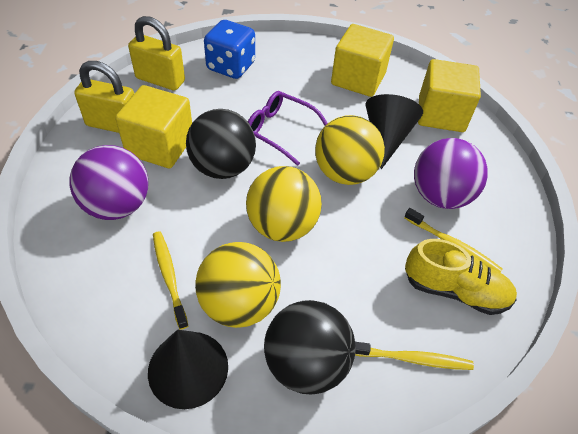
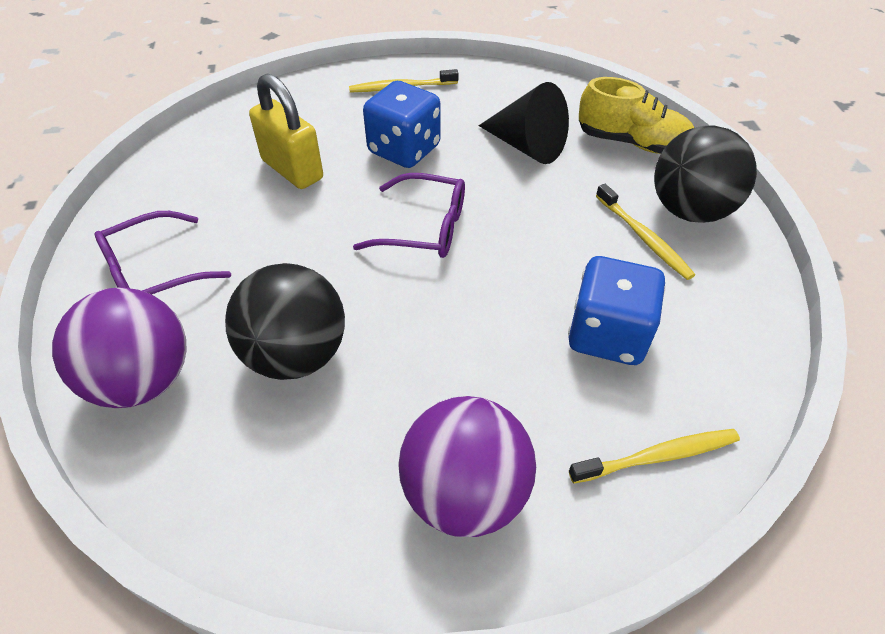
black cone: 2 -> 1
blue dice: 1 -> 2
purple glasses: 1 -> 2
yellow ball: 3 -> 0
yellow cube: 3 -> 0
yellow padlock: 2 -> 1

